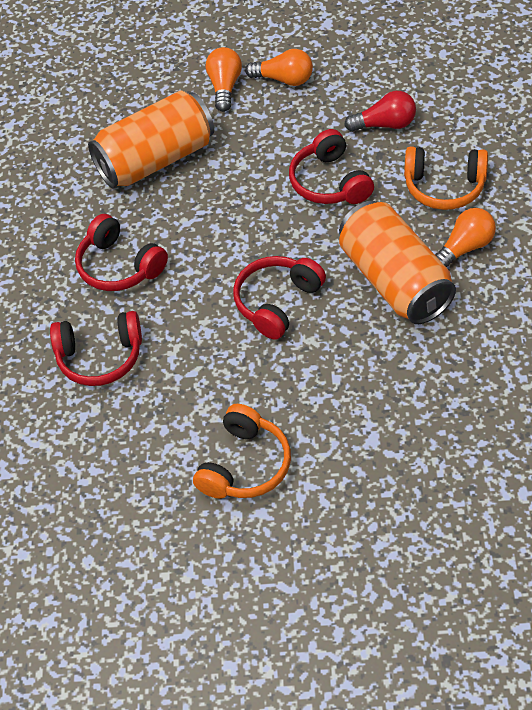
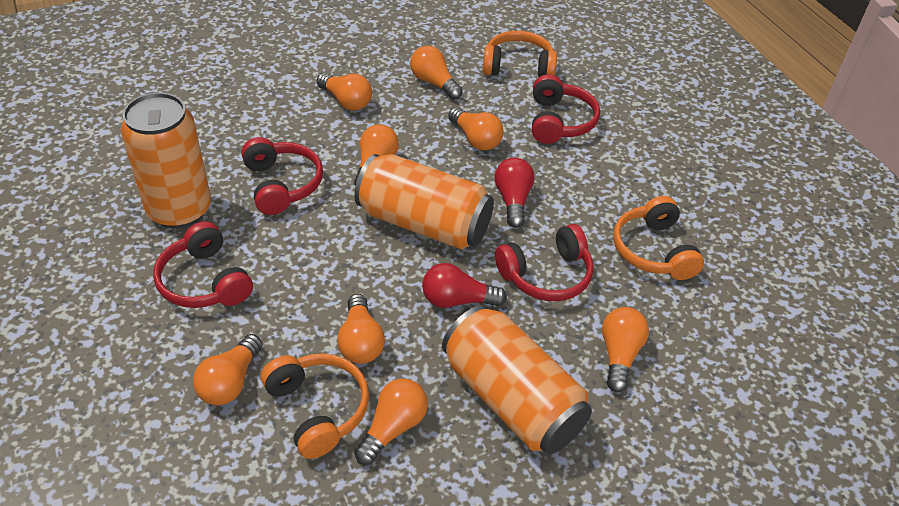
orange can: 2 -> 3
orange headphones: 2 -> 3
orange light bulb: 3 -> 8
red light bulb: 1 -> 2

